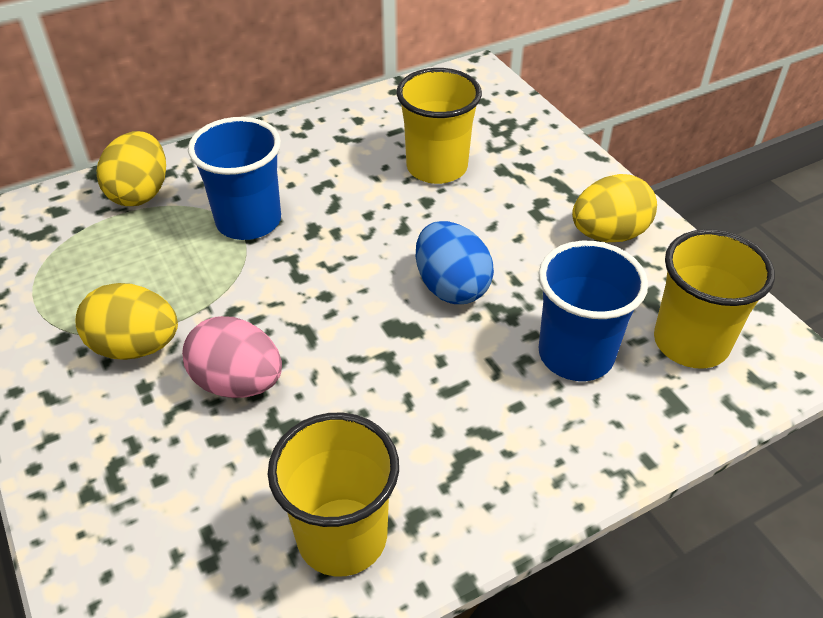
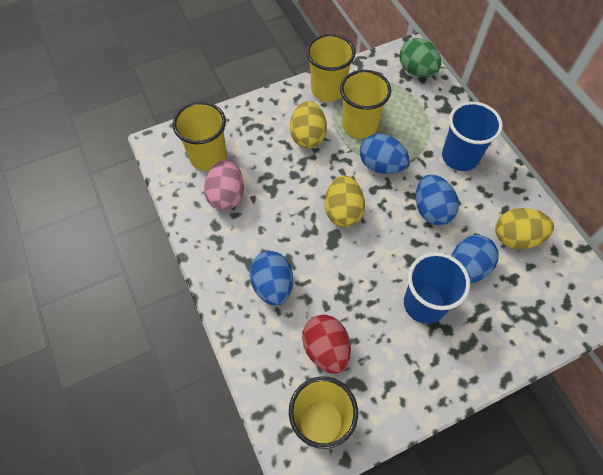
blue egg: 1 -> 4
green egg: 0 -> 1
red egg: 0 -> 1
yellow cup: 3 -> 4

